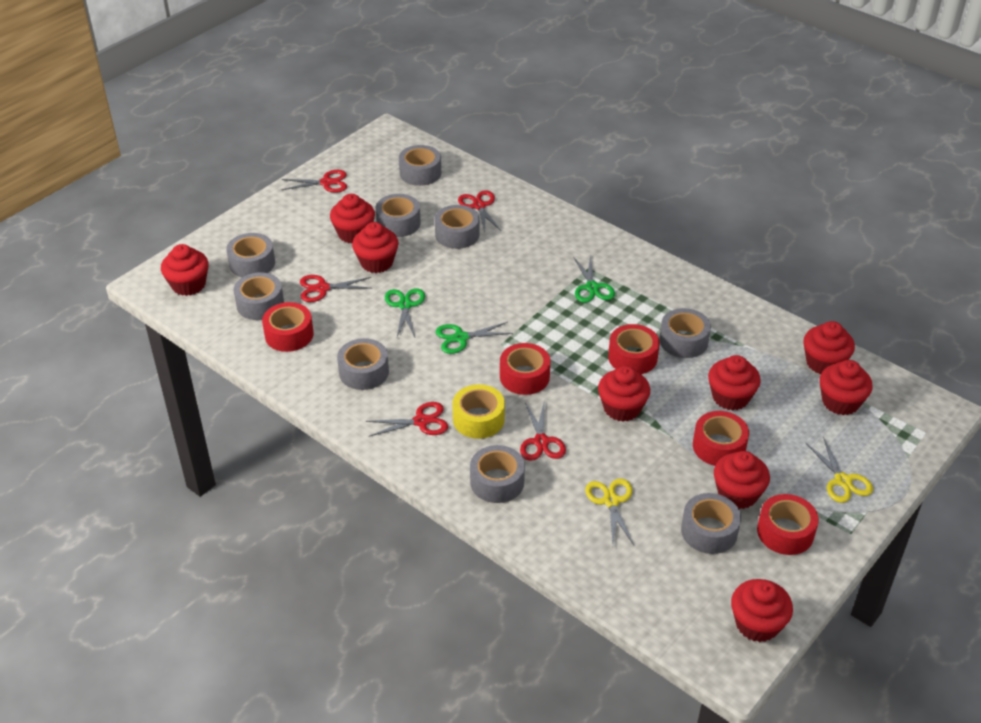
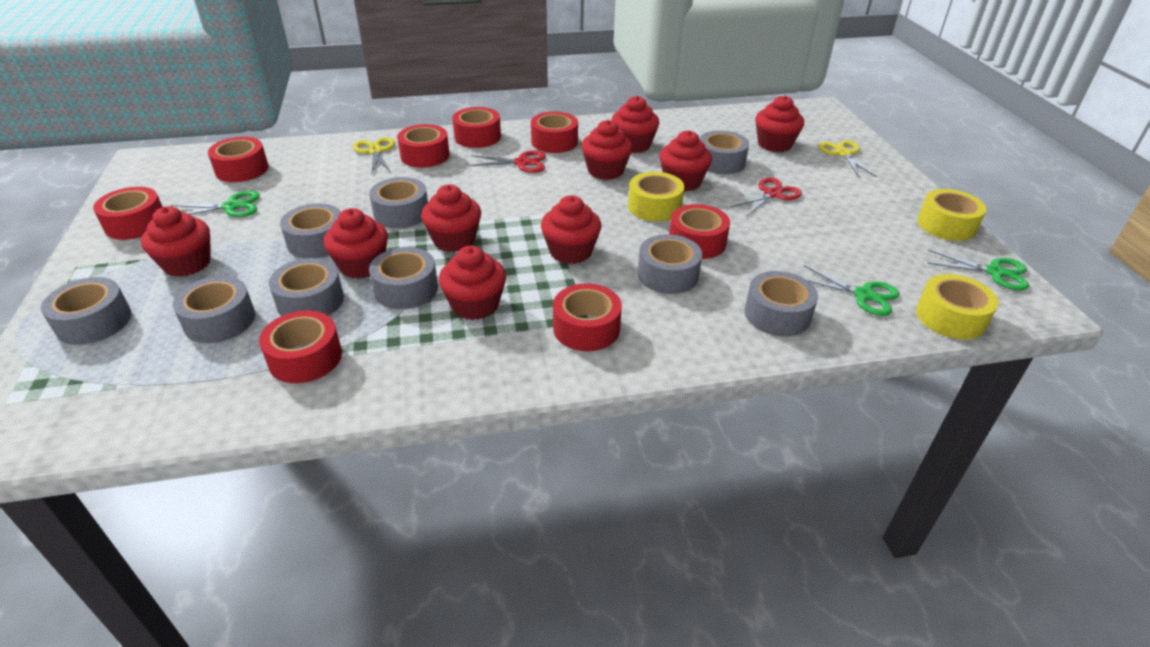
red scissors: 5 -> 2
red tape: 5 -> 8
yellow tape: 1 -> 3

